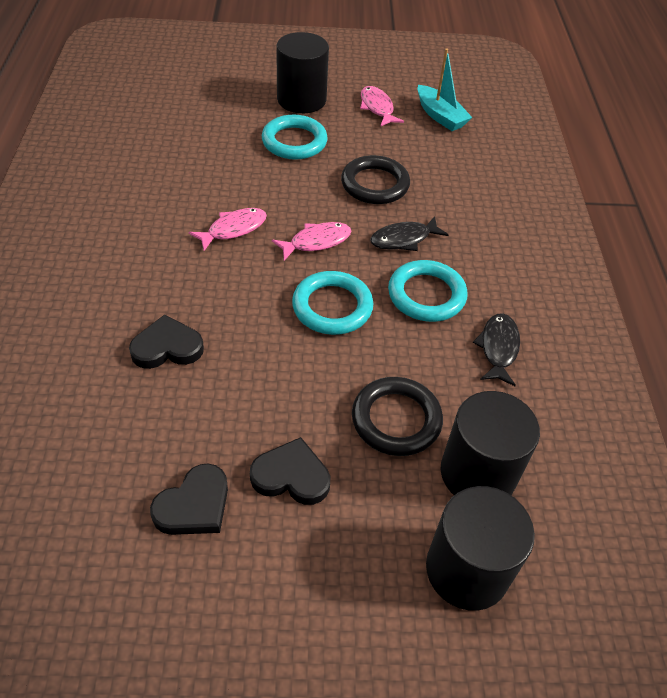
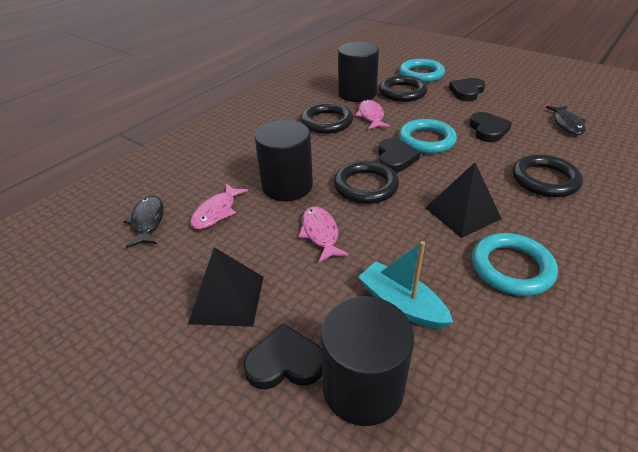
black heart: 3 -> 4
black pyramid: 0 -> 2
black ring: 2 -> 4

